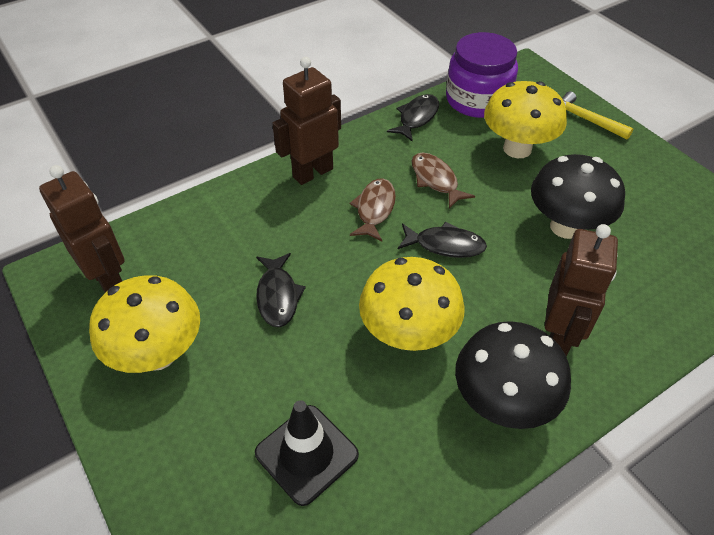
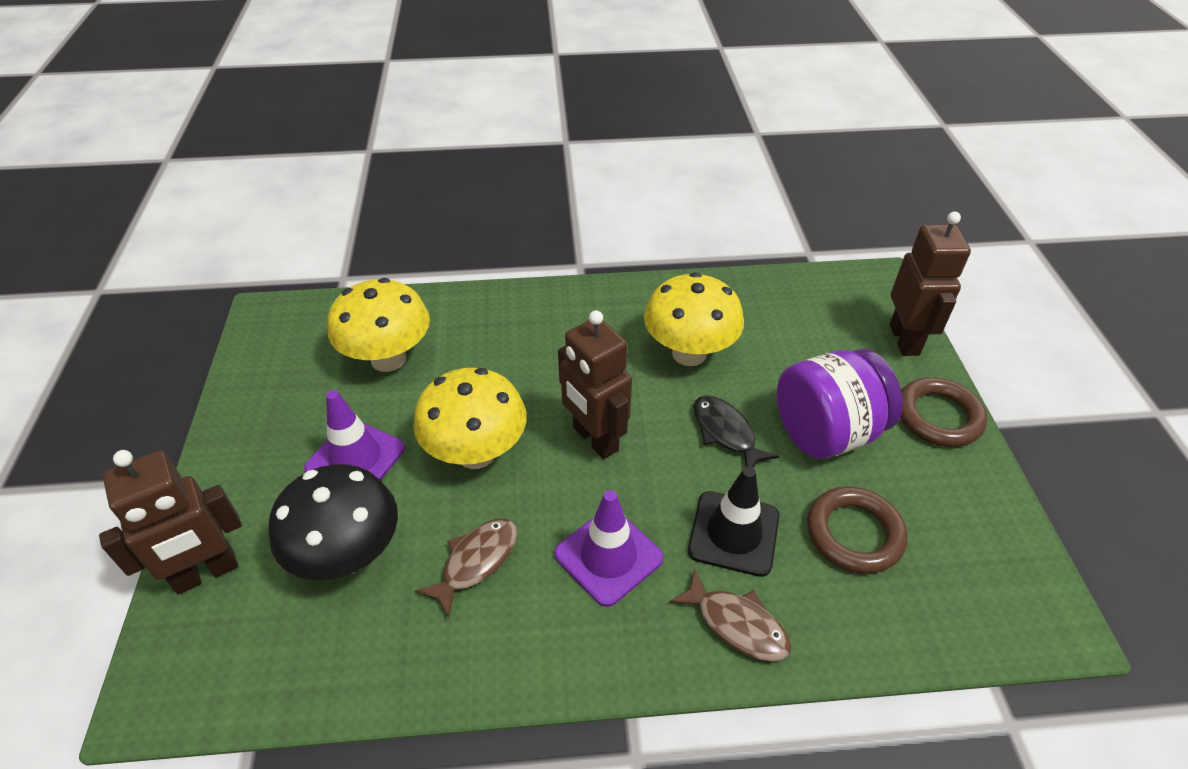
black fish: 3 -> 1
black mushroom: 2 -> 1
brown ring: 0 -> 2
purple traffic cone: 0 -> 2
yellow hammer: 1 -> 0

